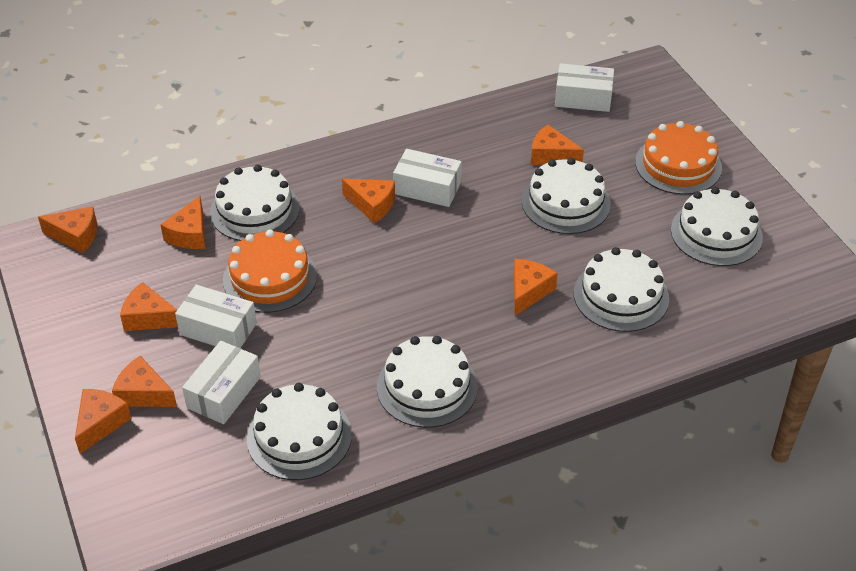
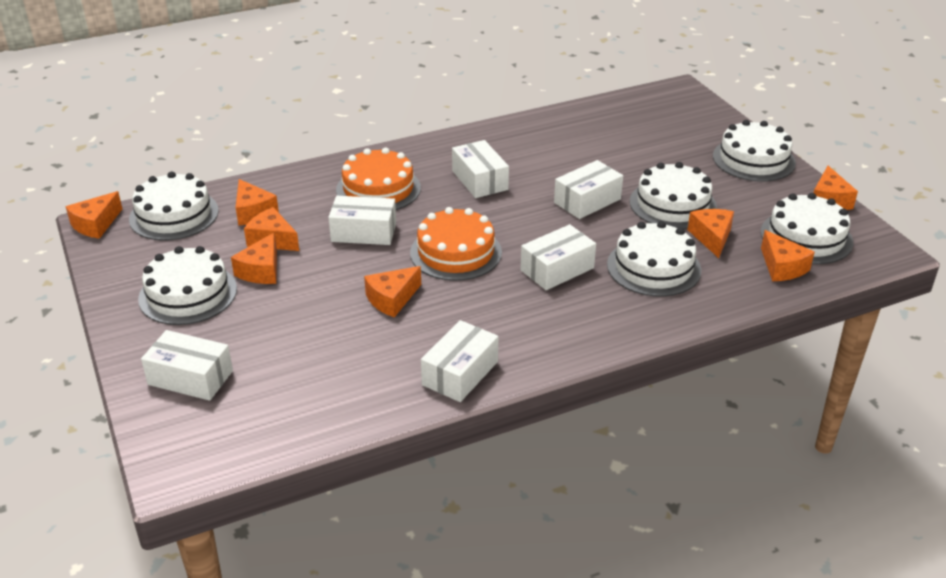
white box: 4 -> 6

